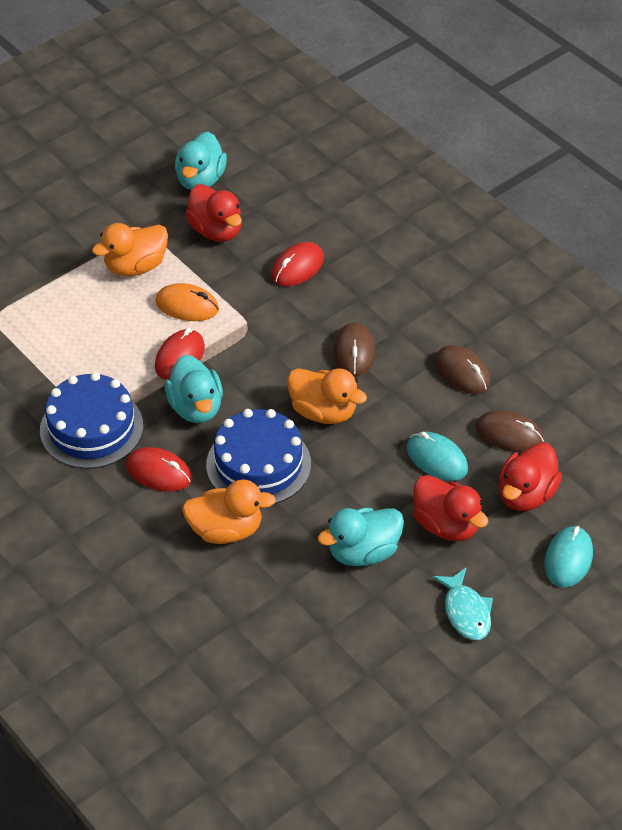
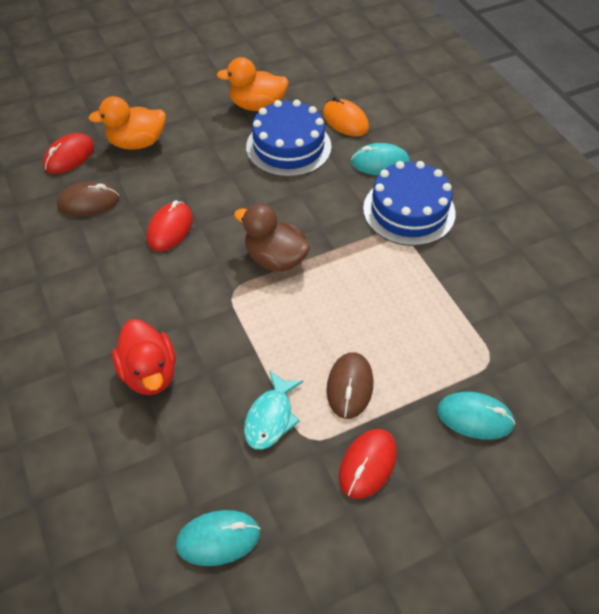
brown duck: 0 -> 1
brown mouse: 3 -> 2
orange duck: 3 -> 2
red duck: 3 -> 1
turquoise duck: 3 -> 0
turquoise mouse: 2 -> 3

